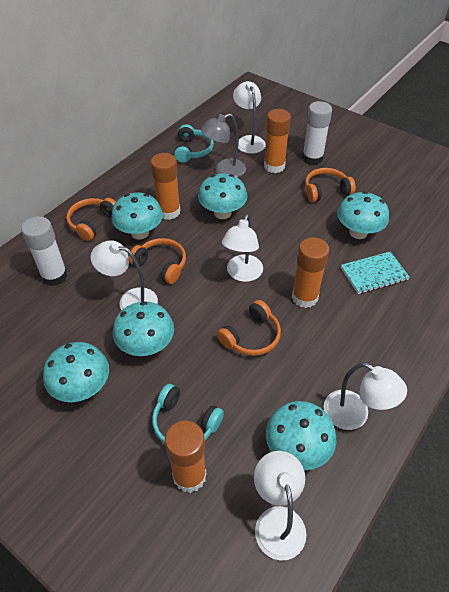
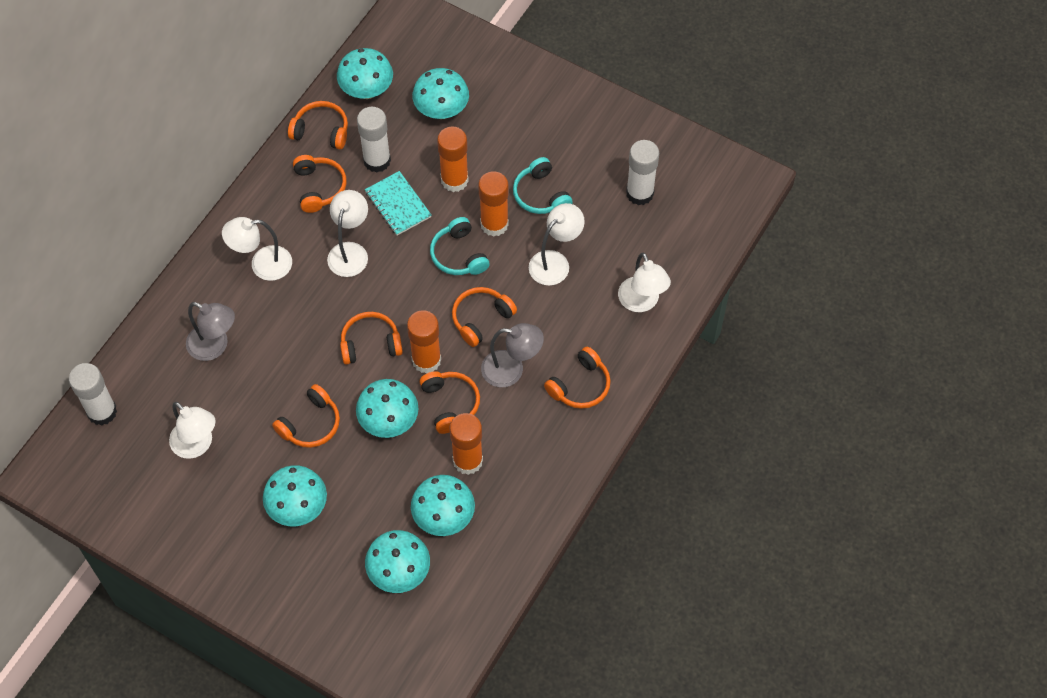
grey lamp: 1 -> 2
orange headphones: 4 -> 7
white glue stick: 2 -> 3

